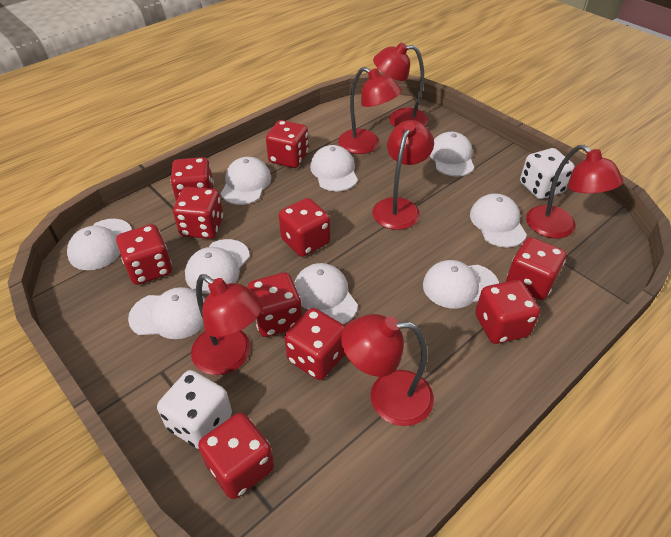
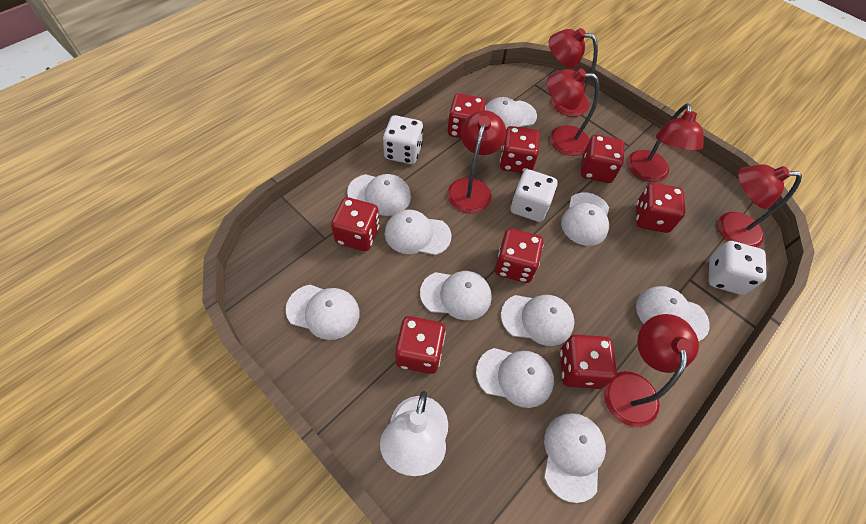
red dice: 10 -> 8
white cap: 9 -> 10
white dice: 2 -> 3
white lamp: 0 -> 1

